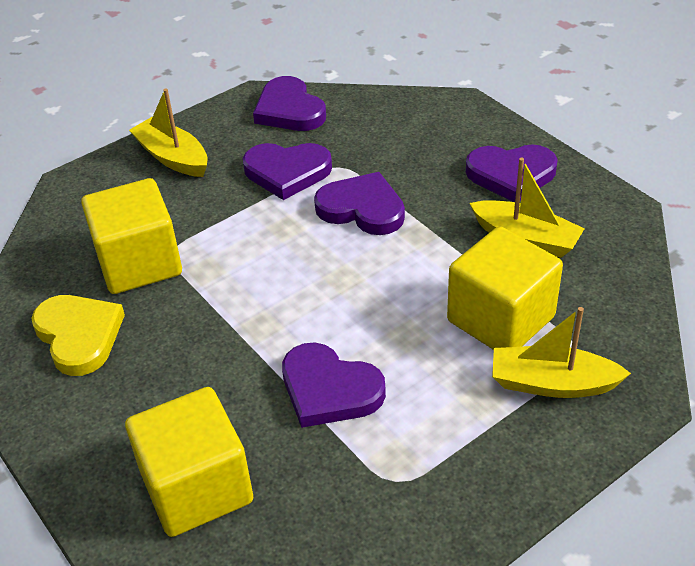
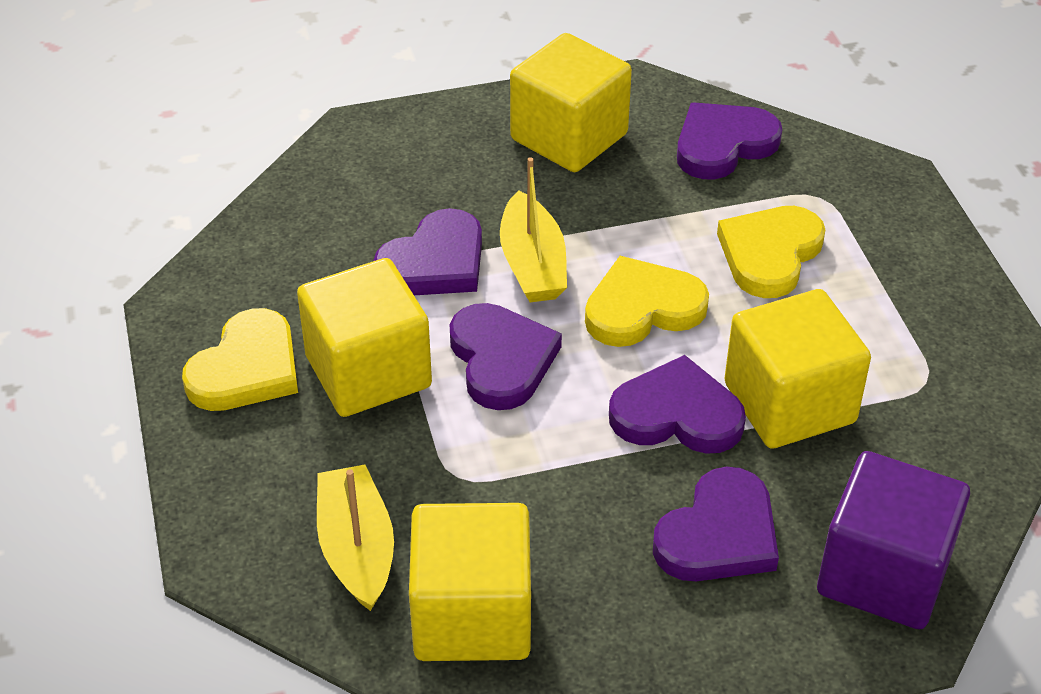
purple cube: 0 -> 1
yellow boat: 3 -> 2
yellow cube: 3 -> 4
yellow heart: 1 -> 3

